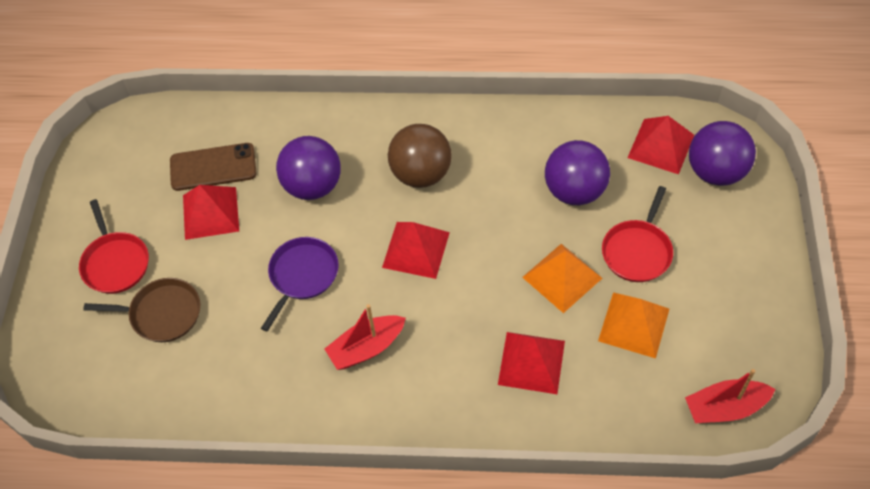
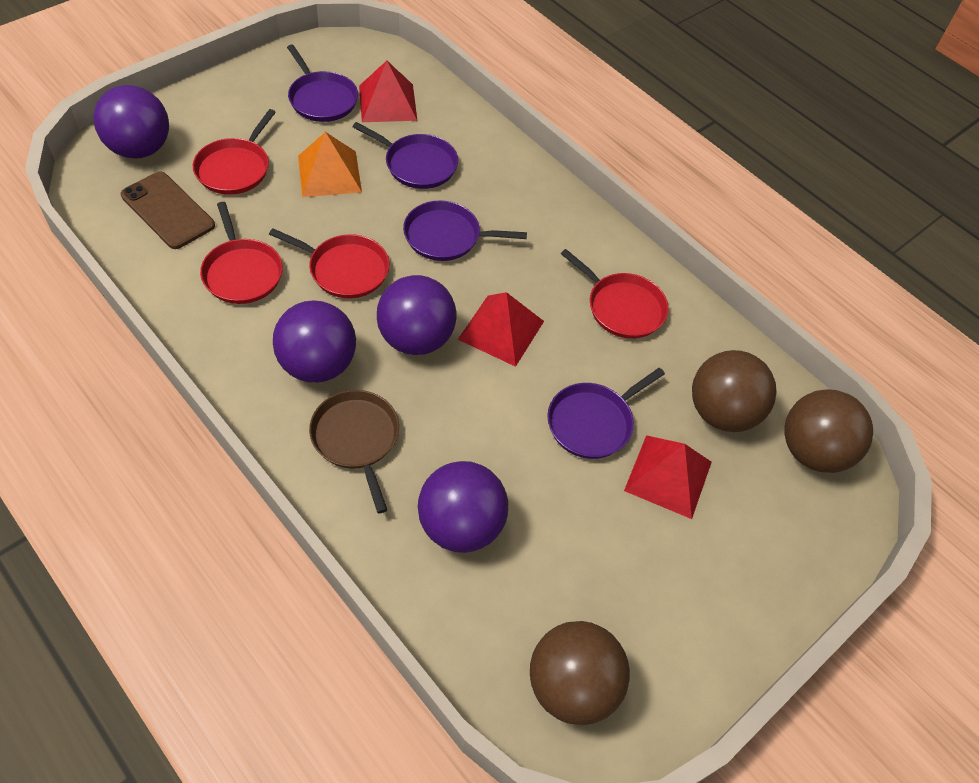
brown ball: 1 -> 3
orange pyramid: 2 -> 1
purple ball: 3 -> 4
purple pan: 1 -> 4
red boat: 2 -> 0
red pan: 2 -> 4
red pyramid: 4 -> 3

